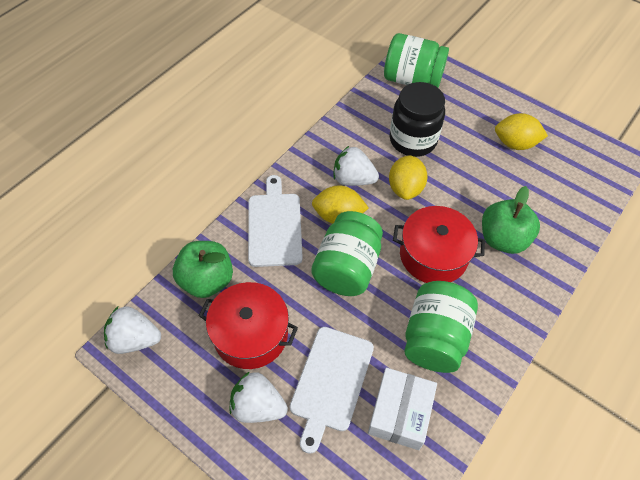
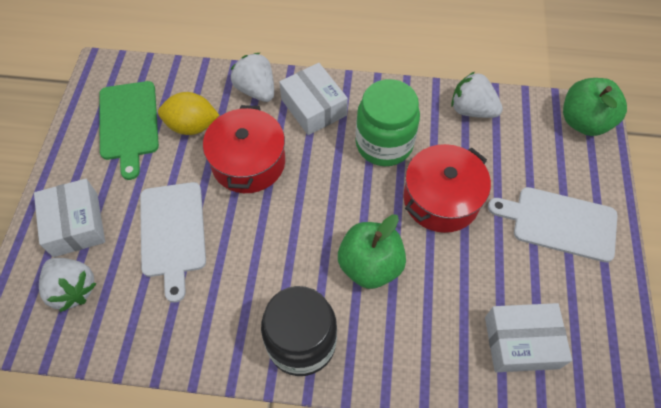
green cutting board: 0 -> 1
green jar: 3 -> 1
white box: 1 -> 3
yellow lemon: 3 -> 1

